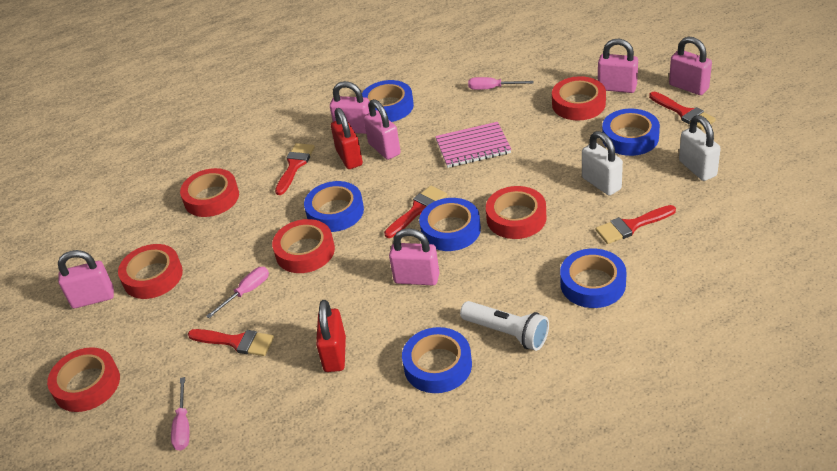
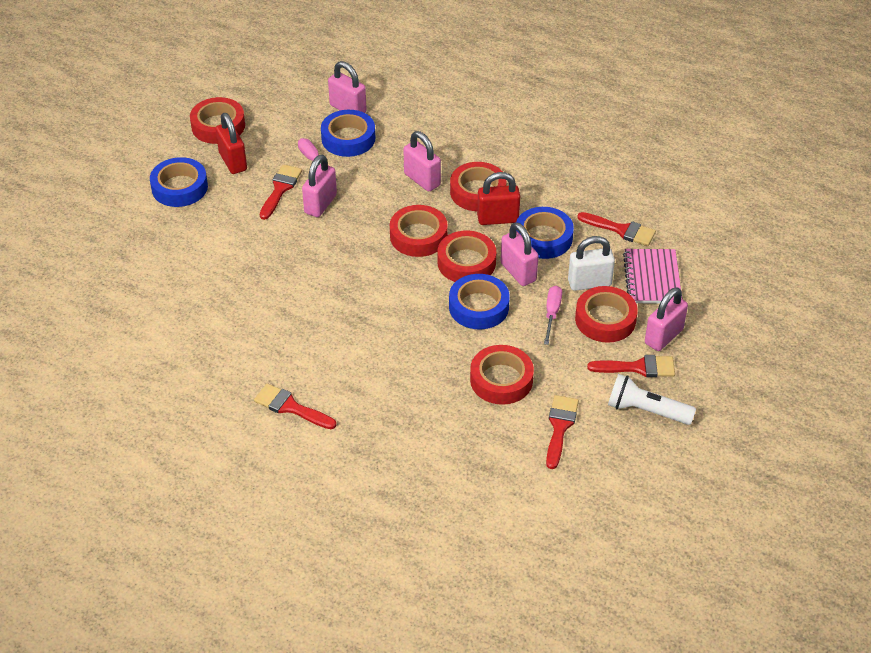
blue tape: 6 -> 4
pink padlock: 6 -> 5
pink screwdriver: 3 -> 2
white padlock: 2 -> 1

